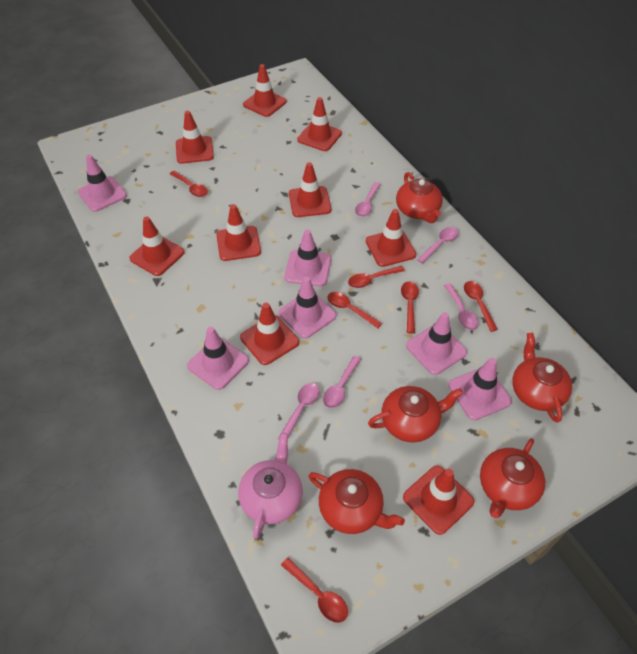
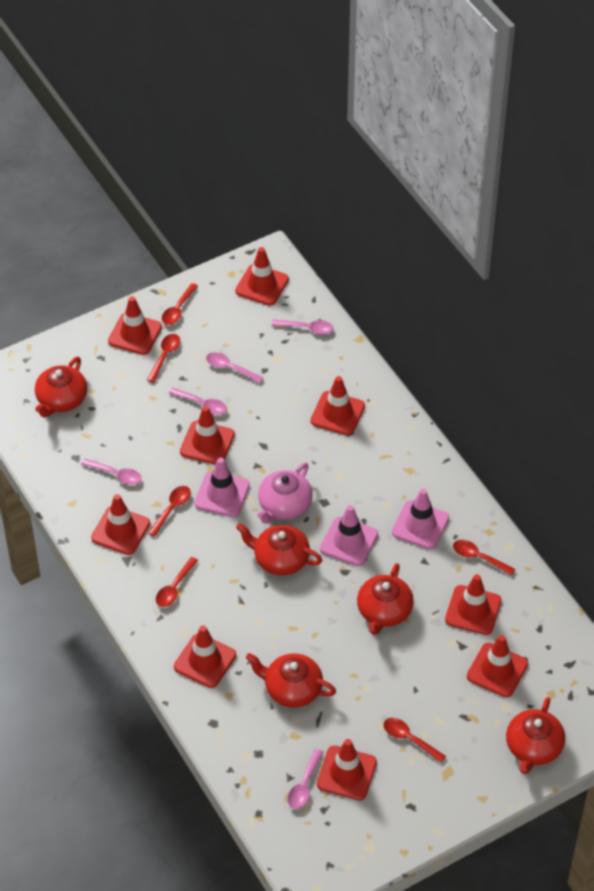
pink traffic cone: 6 -> 3

